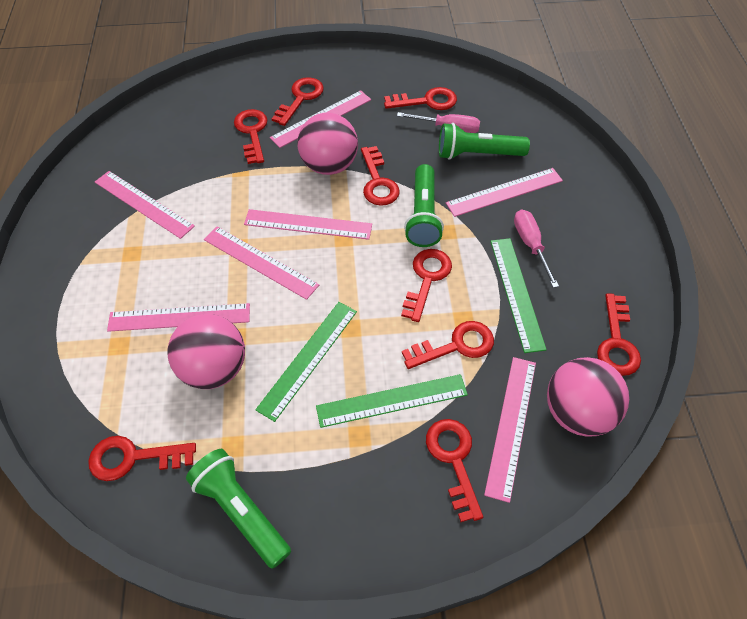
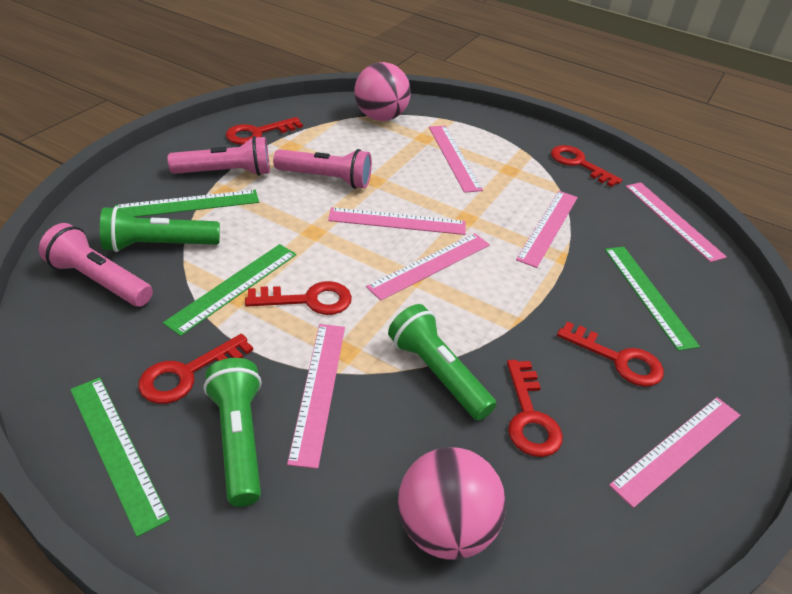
green ruler: 3 -> 4
pink ball: 3 -> 2
pink flashlight: 0 -> 3
pink screwdriver: 2 -> 0
red key: 9 -> 6

